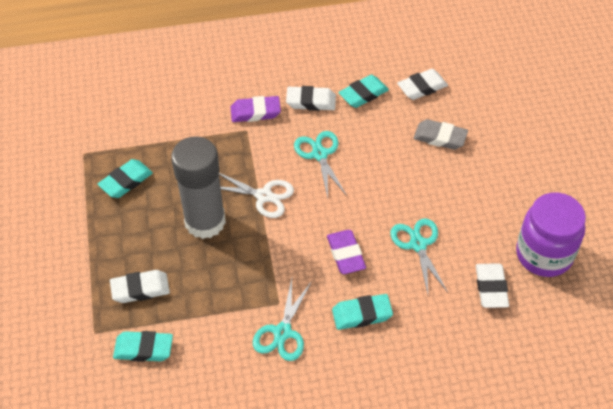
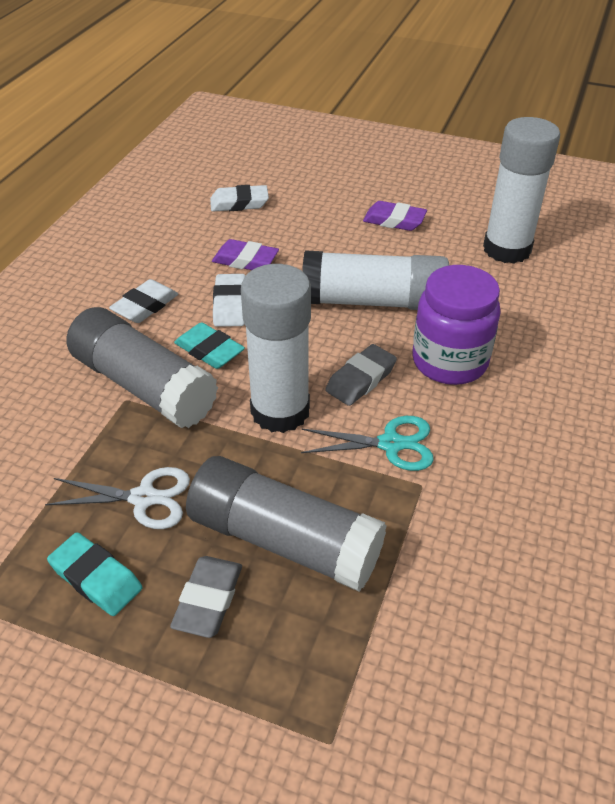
grey eraser: 1 -> 2
grey glue stick: 1 -> 2
turquoise eraser: 4 -> 2
turquoise scissors: 3 -> 1
white eraser: 4 -> 3
white glue stick: 0 -> 3

